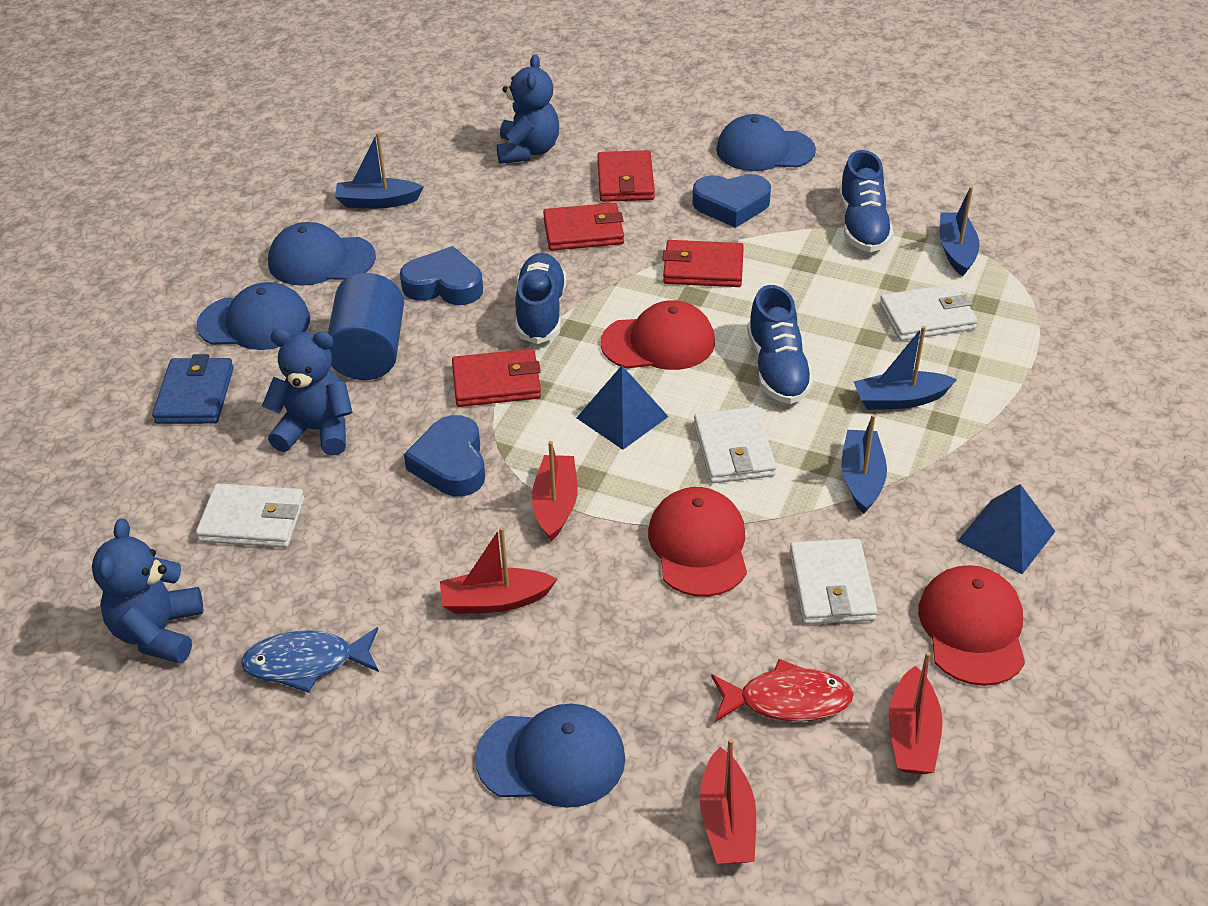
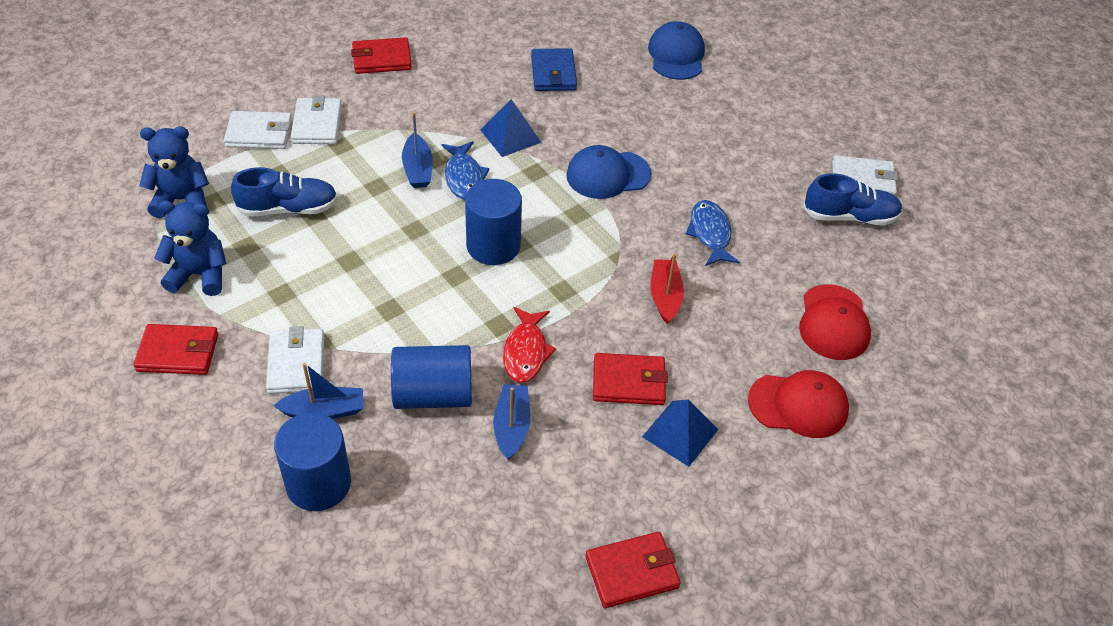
blue boat: 4 -> 3
blue cap: 4 -> 2
blue cylinder: 1 -> 3
blue fish: 1 -> 2
blue heart: 3 -> 0
blue shoe: 3 -> 2
blue teddy bear: 3 -> 2
red boat: 4 -> 1
red cap: 3 -> 2

